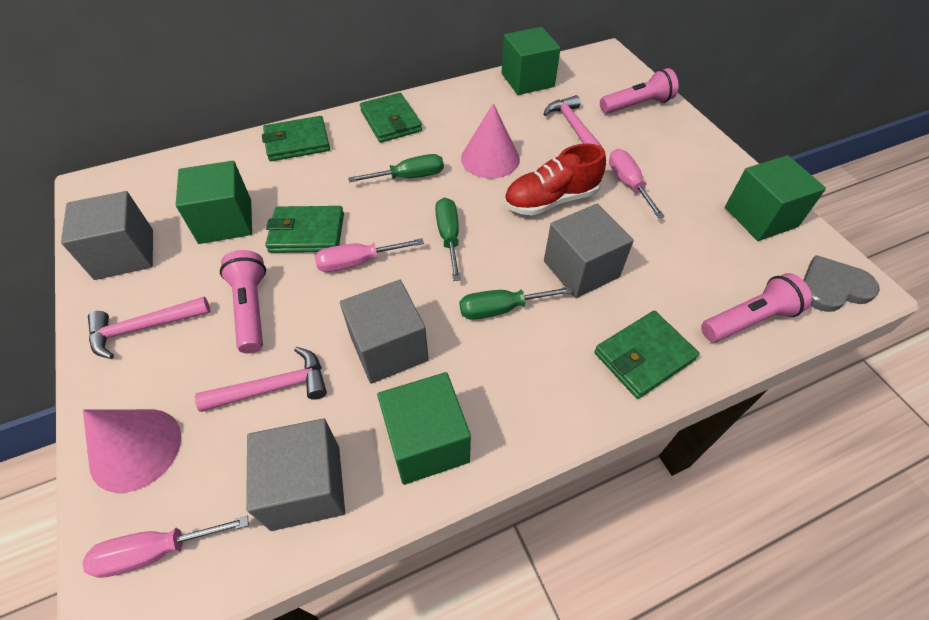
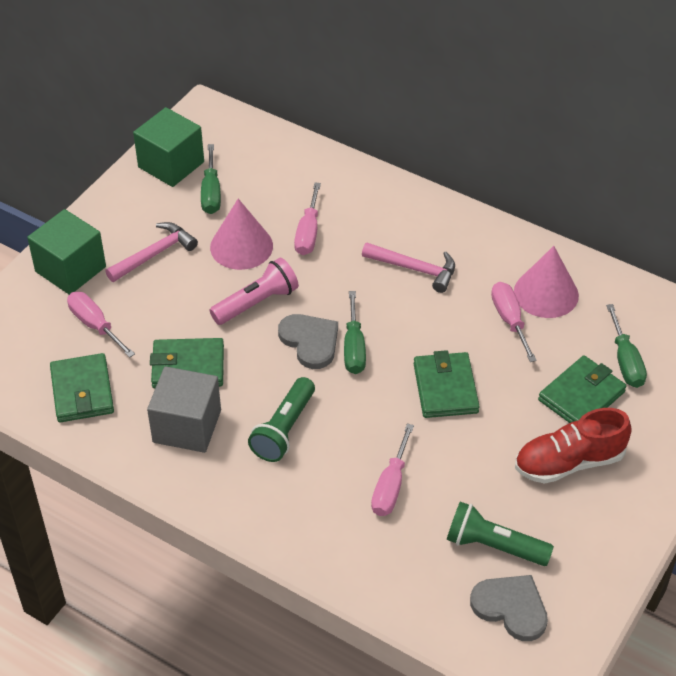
green cube: 4 -> 2
green flashlight: 0 -> 2
grey cube: 4 -> 1
grey heart: 1 -> 2
pink flashlight: 3 -> 1
pink hammer: 3 -> 2
pink screwdriver: 3 -> 4

